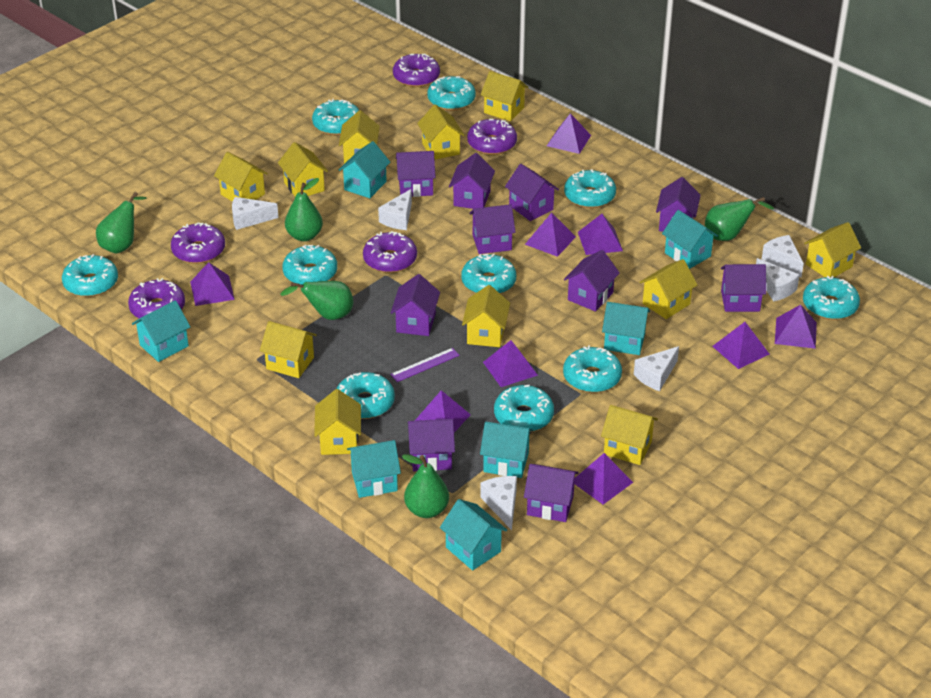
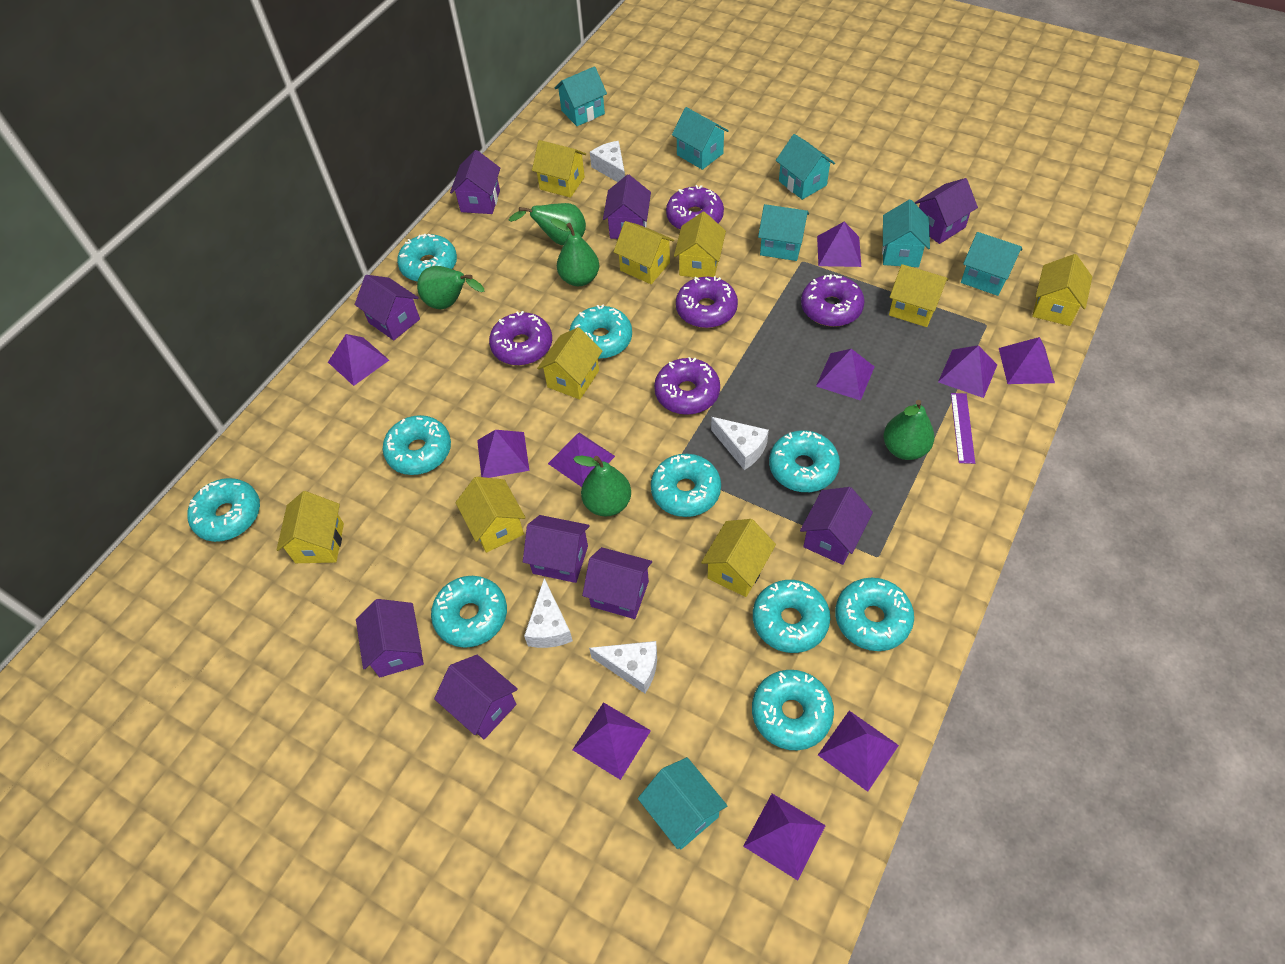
purple house: 10 -> 9
purple pyramid: 9 -> 10
white cheese: 6 -> 4
yellow house: 11 -> 9

